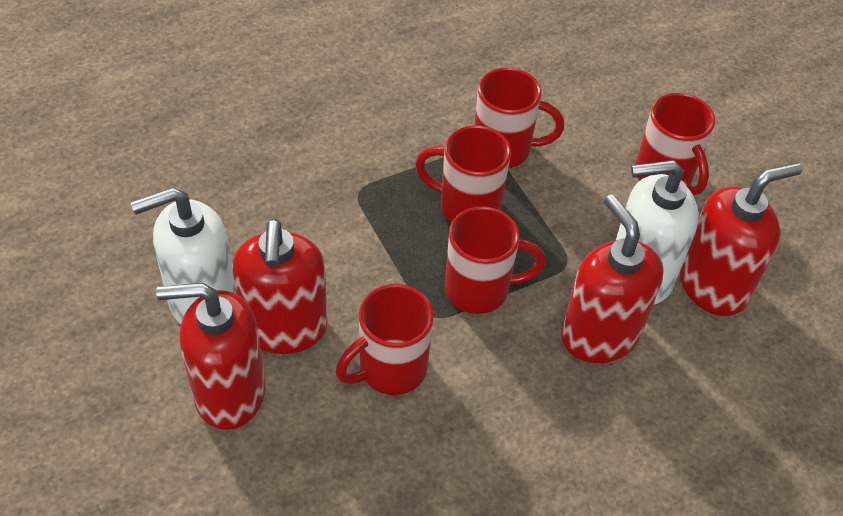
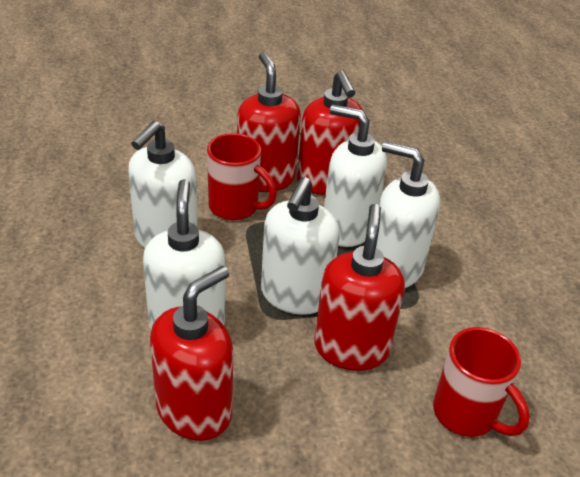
red mug: 5 -> 2
white soap dispenser: 2 -> 5

